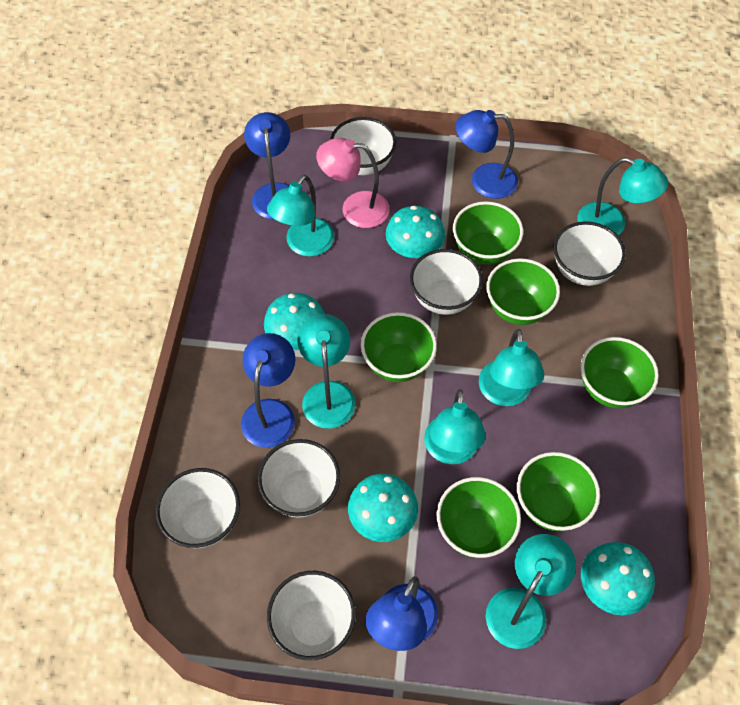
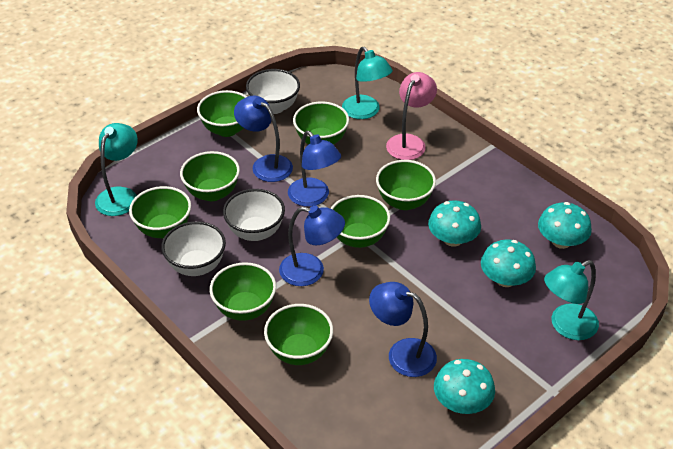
green bowl: 6 -> 8
turquoise lamp: 6 -> 3
white bowl: 6 -> 3

